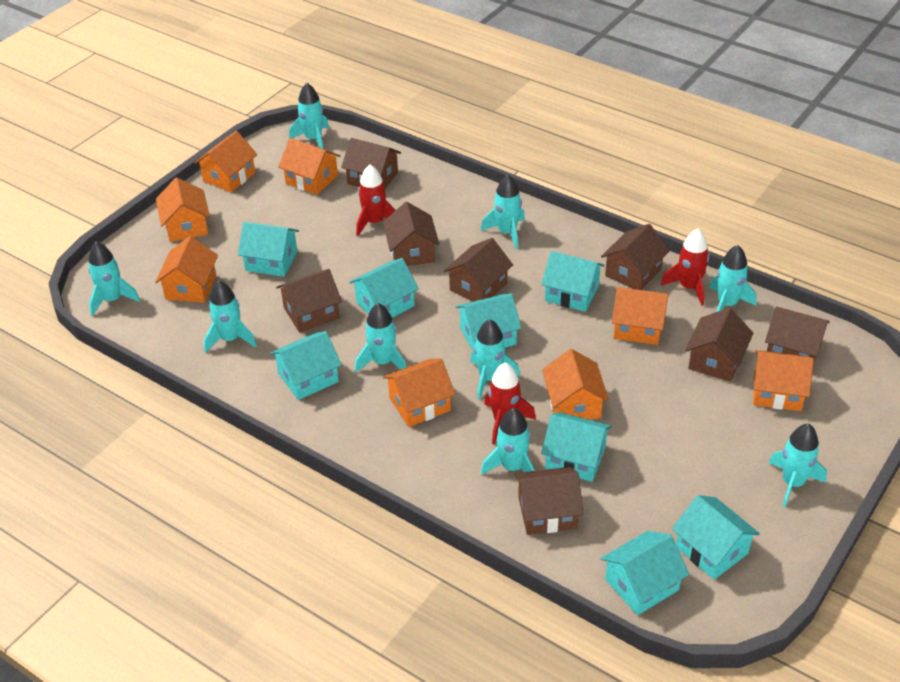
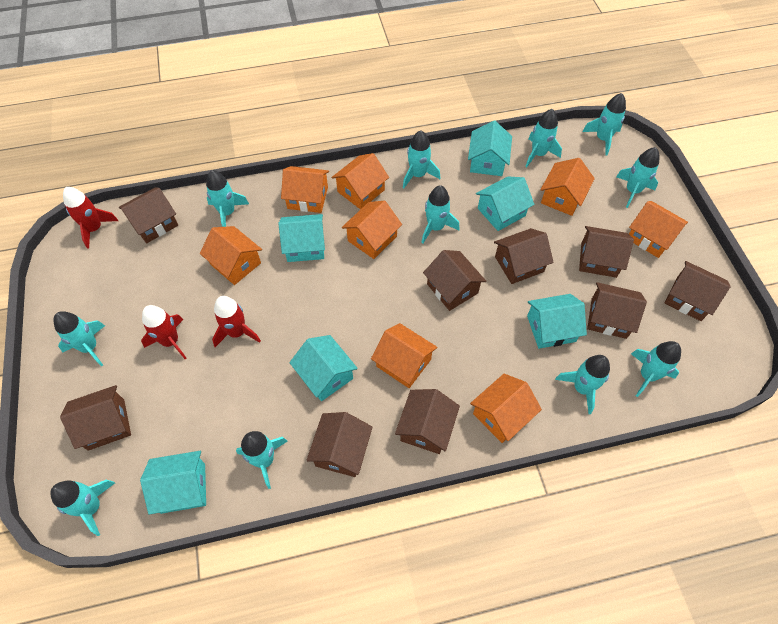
brown house: 8 -> 9
turquoise house: 8 -> 6
turquoise rocket: 9 -> 11

